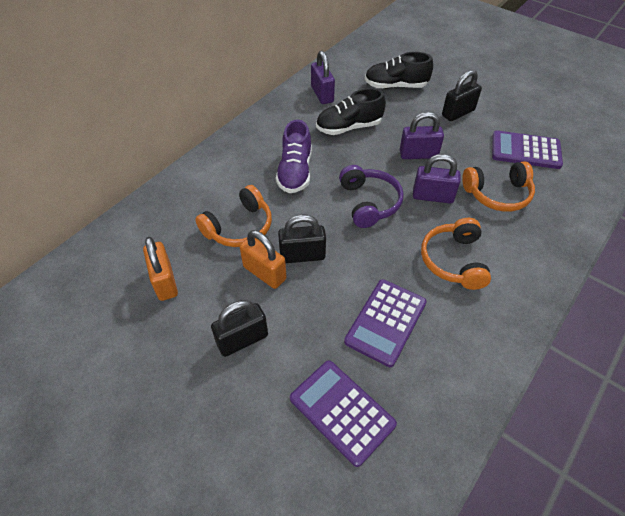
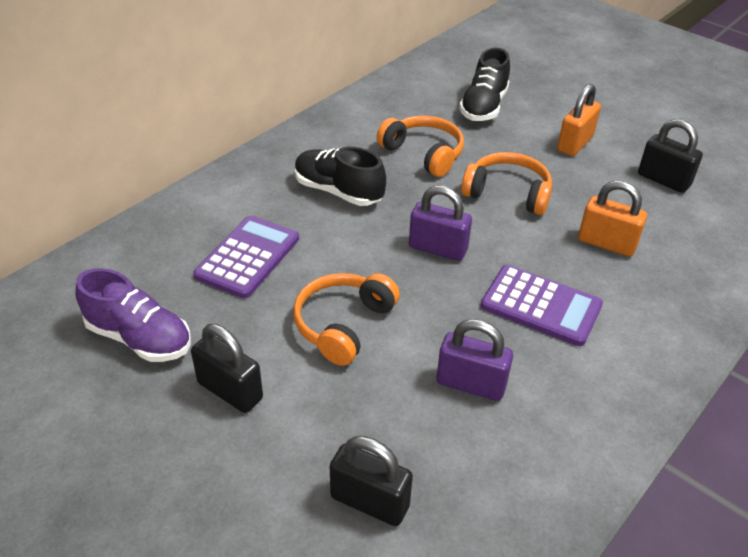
purple calculator: 3 -> 2
purple headphones: 1 -> 0
purple padlock: 3 -> 2

